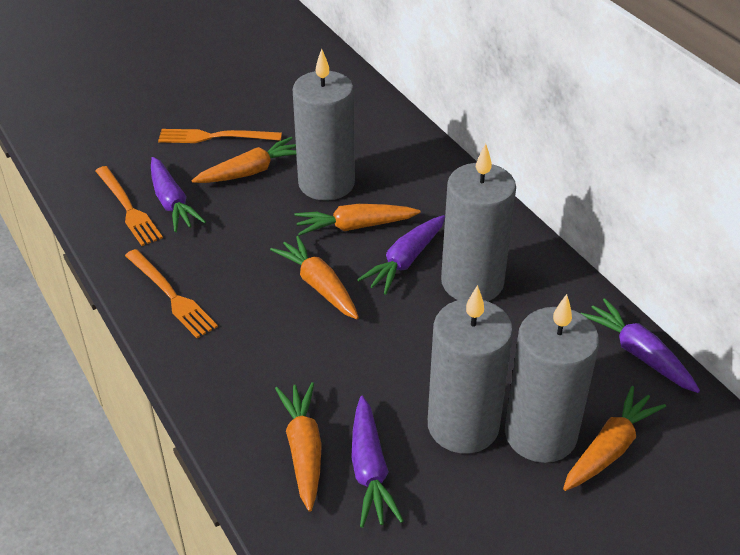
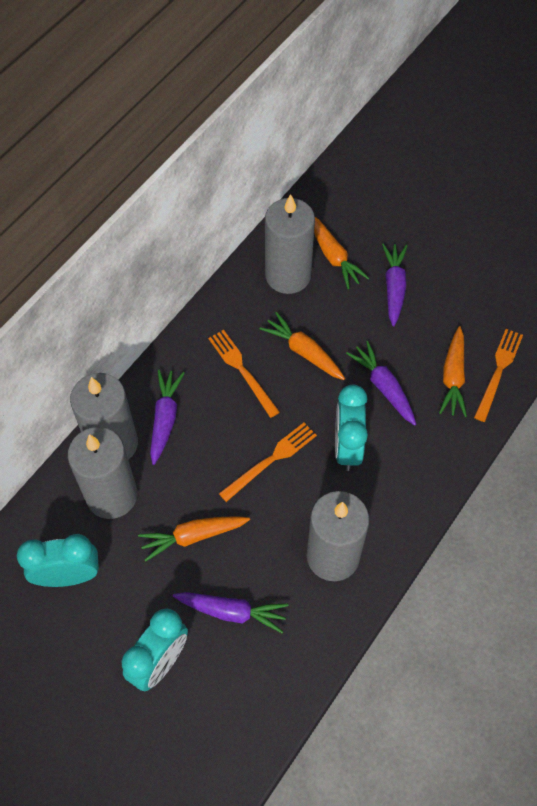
orange carrot: 5 -> 4
turquoise clock: 0 -> 3

